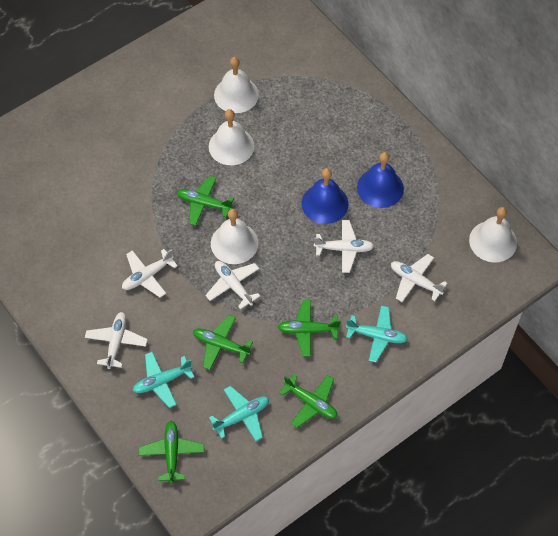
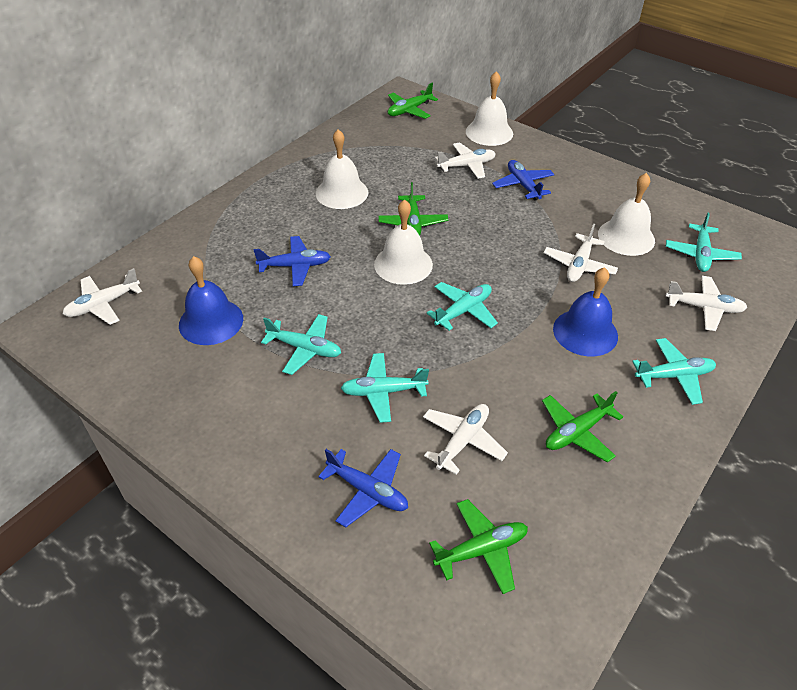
blue plane: 0 -> 3
green plane: 5 -> 4
turquoise plane: 3 -> 5

